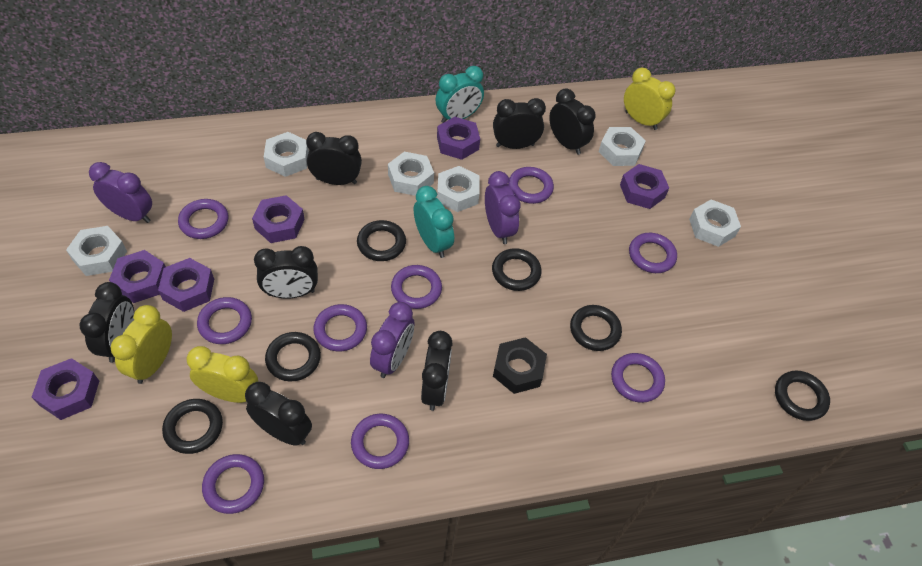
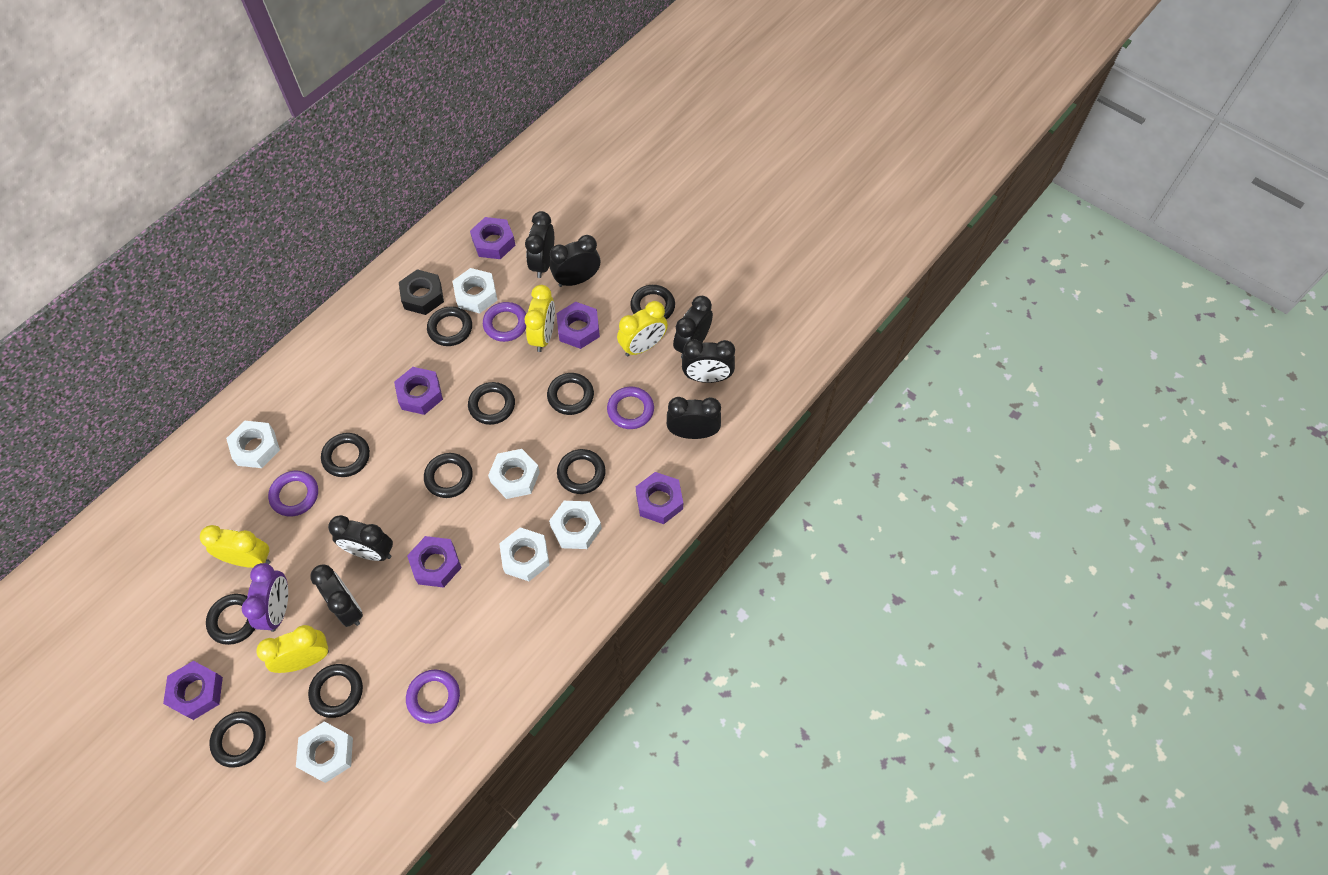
black ring: 6 -> 10
purple clock: 3 -> 1
purple ring: 9 -> 4
turquoise clock: 2 -> 0
yellow clock: 3 -> 4

